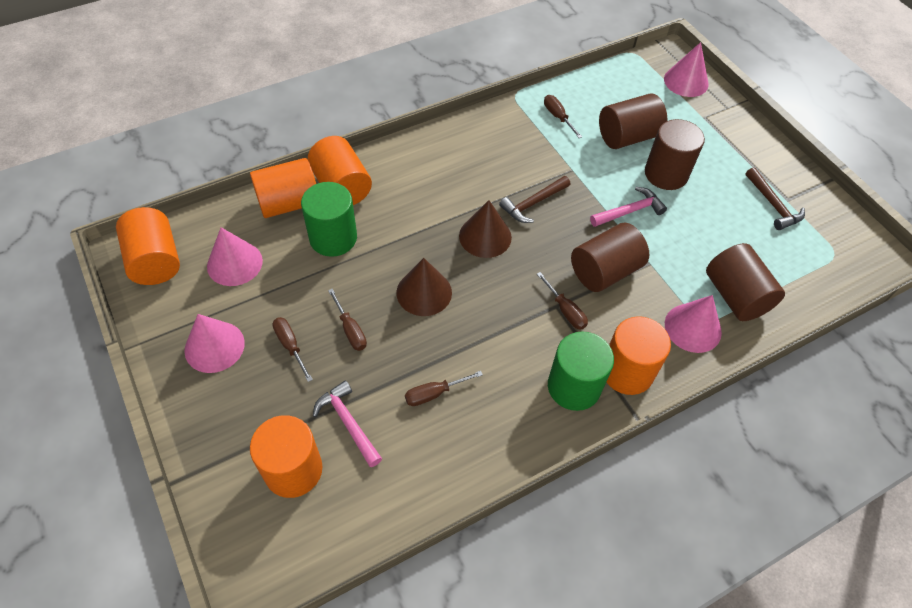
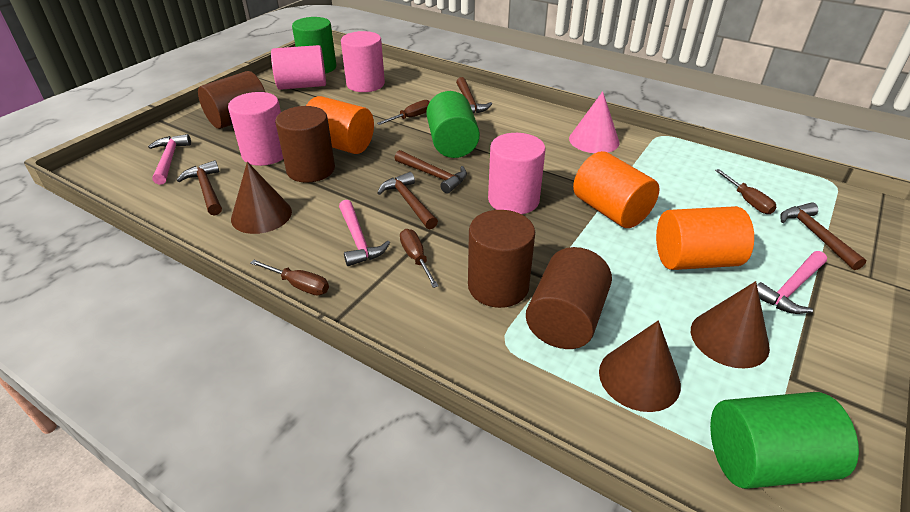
brown cone: 2 -> 3
brown hammer: 2 -> 5
brown screwdriver: 5 -> 4
green cylinder: 2 -> 3
orange cylinder: 5 -> 3
pink cone: 4 -> 1
pink cylinder: 0 -> 4
pink hammer: 2 -> 3

